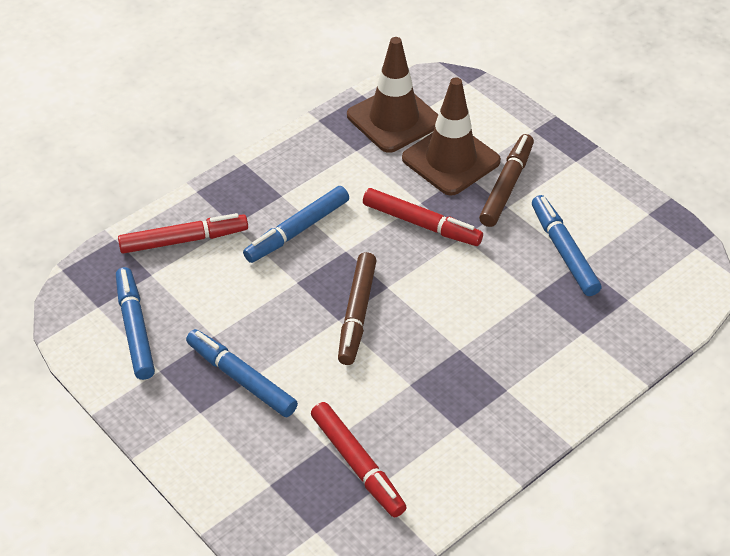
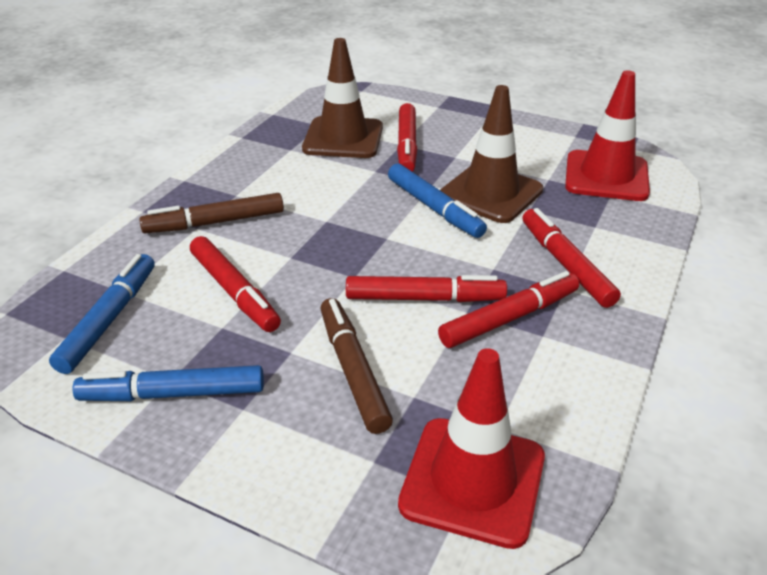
blue marker: 4 -> 3
red marker: 3 -> 5
red traffic cone: 0 -> 2

